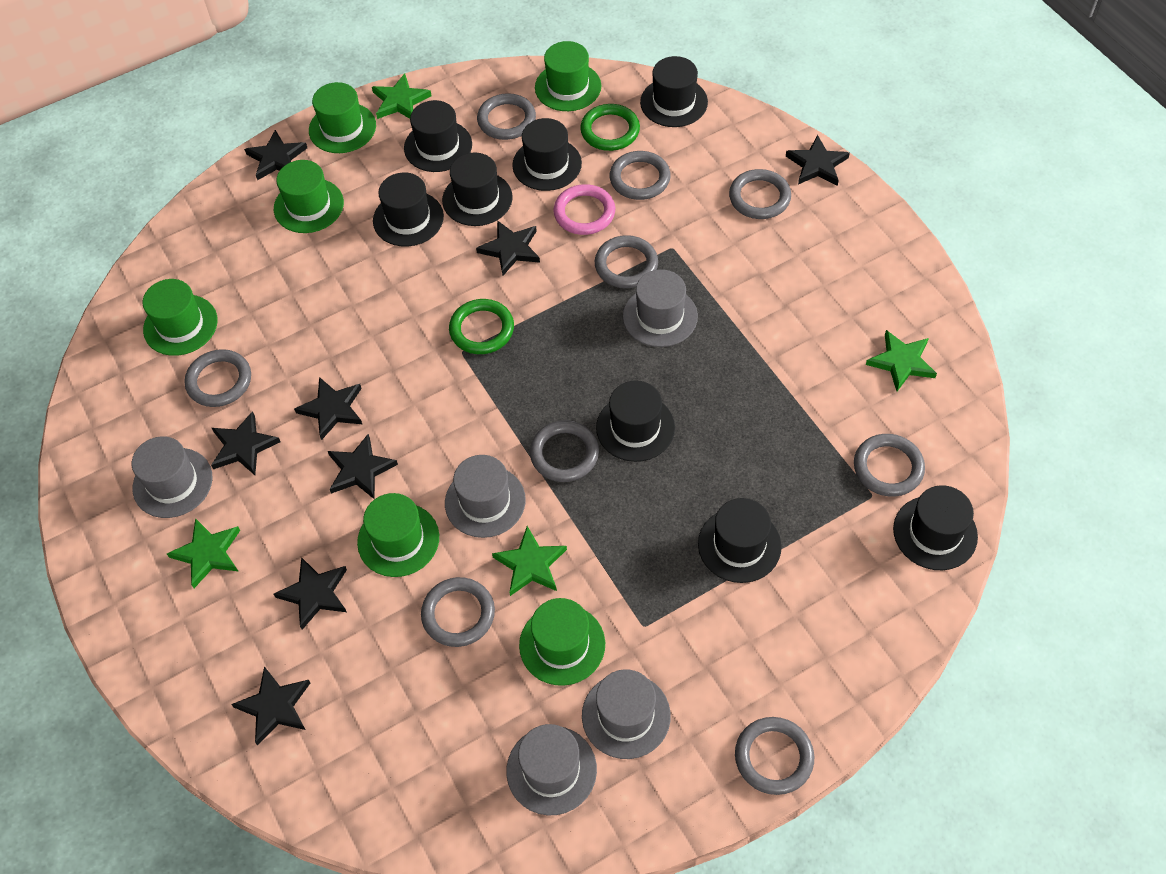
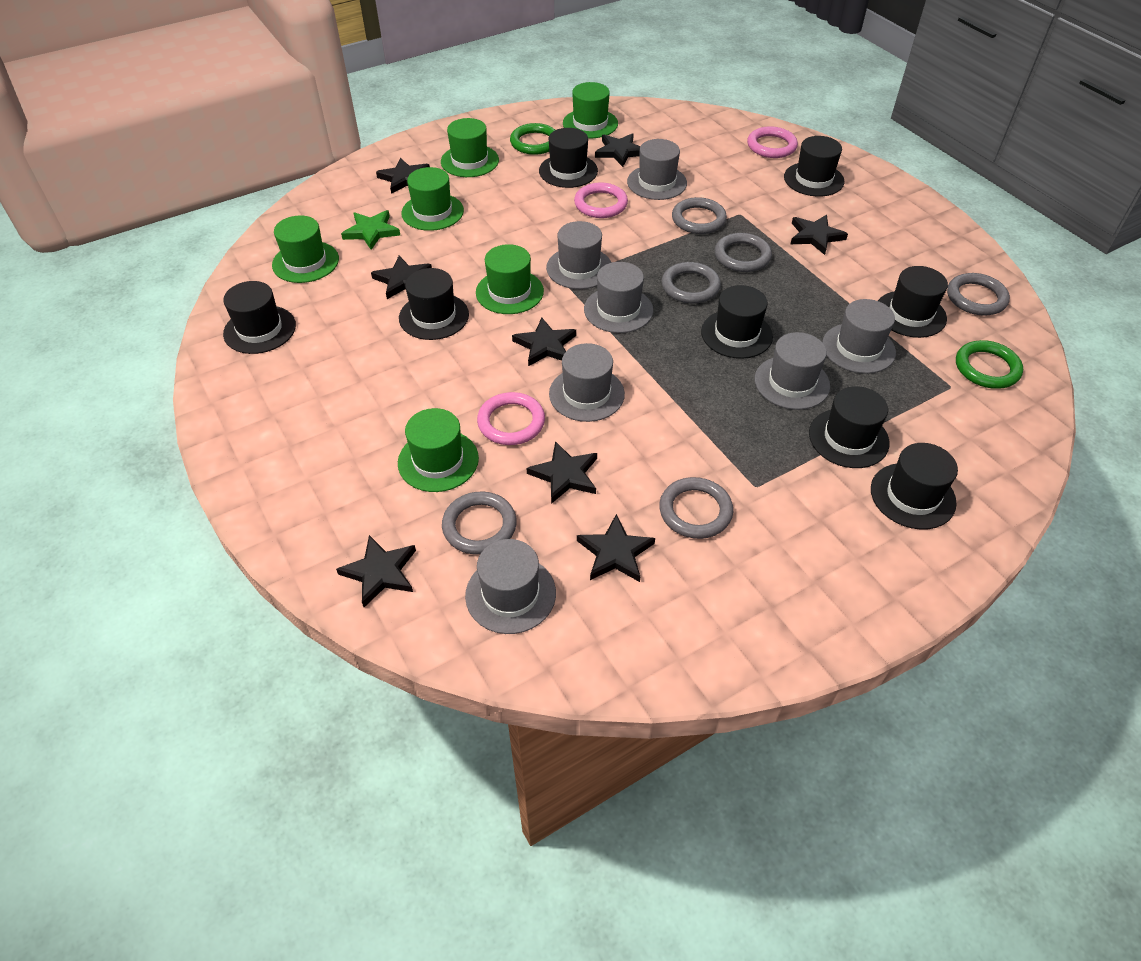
green star: 4 -> 1
grey hat: 5 -> 7
grey ring: 9 -> 6
pink ring: 1 -> 3

